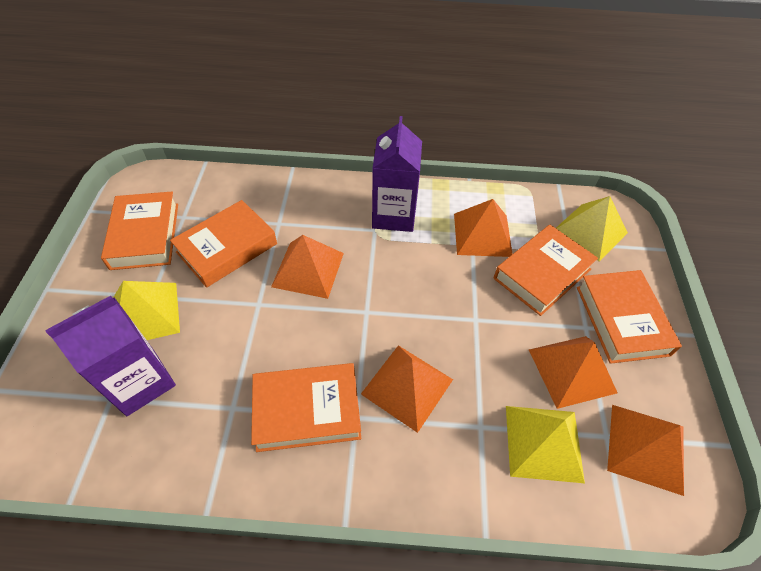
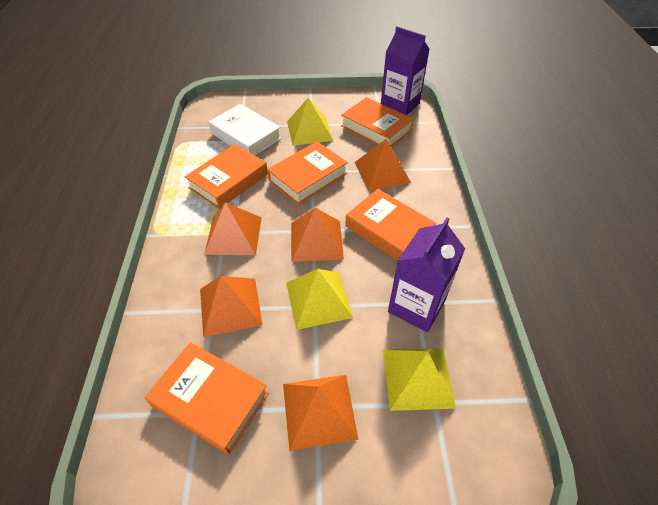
white book: 0 -> 1

